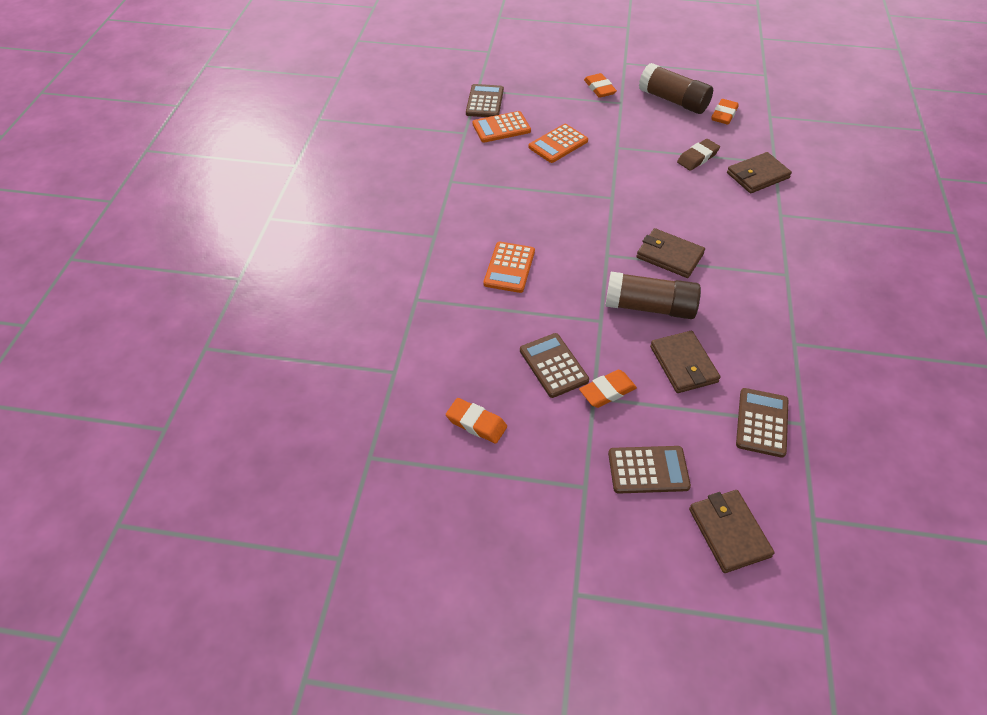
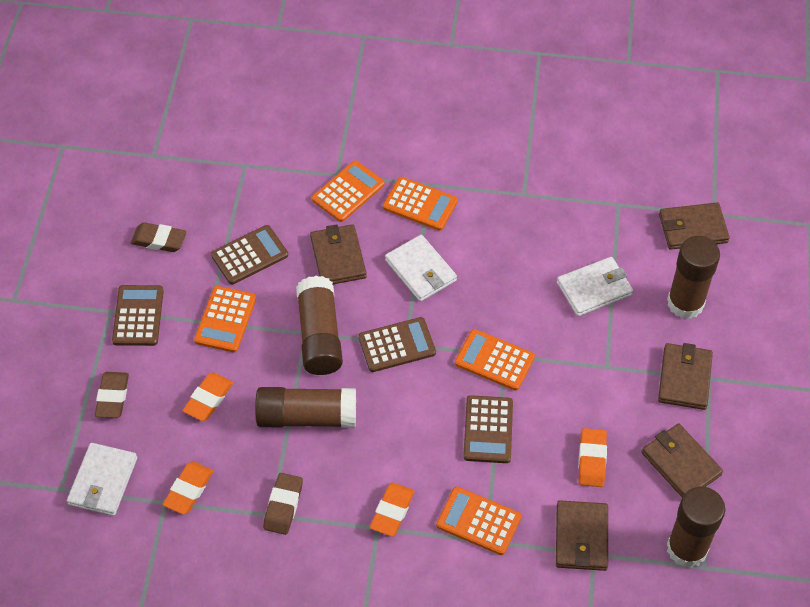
brown eraser: 1 -> 3
brown glue stick: 2 -> 4
brown wallet: 4 -> 5
orange calculator: 3 -> 5
white wallet: 0 -> 3

